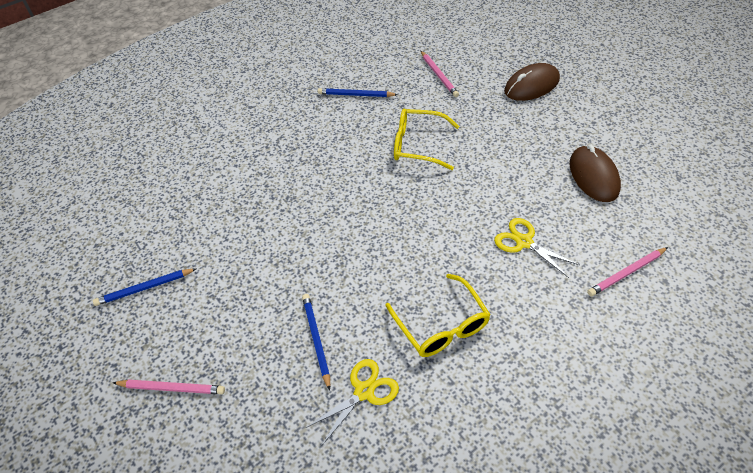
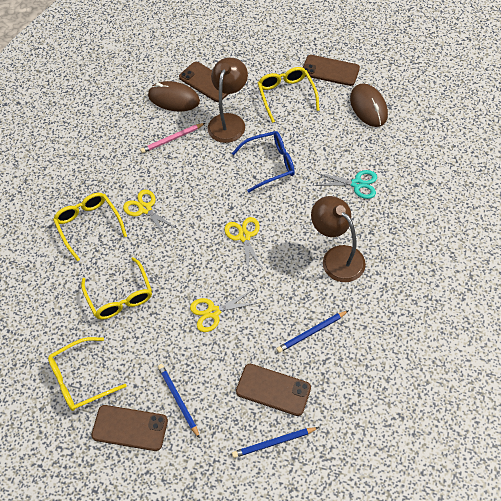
blue glasses: 0 -> 1
brown lamp: 0 -> 2
brown phone: 0 -> 4
pink pencil: 3 -> 1
turquoise scissors: 0 -> 1
yellow glasses: 2 -> 4
yellow scissors: 2 -> 3

